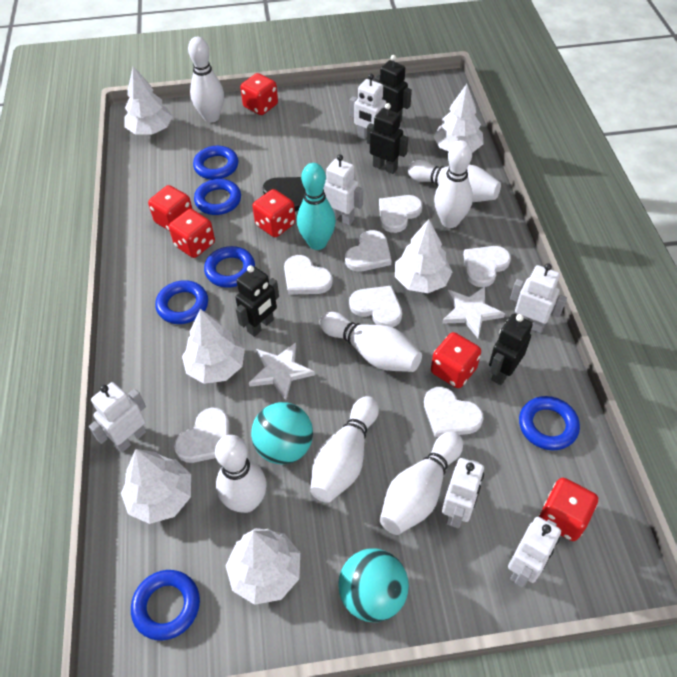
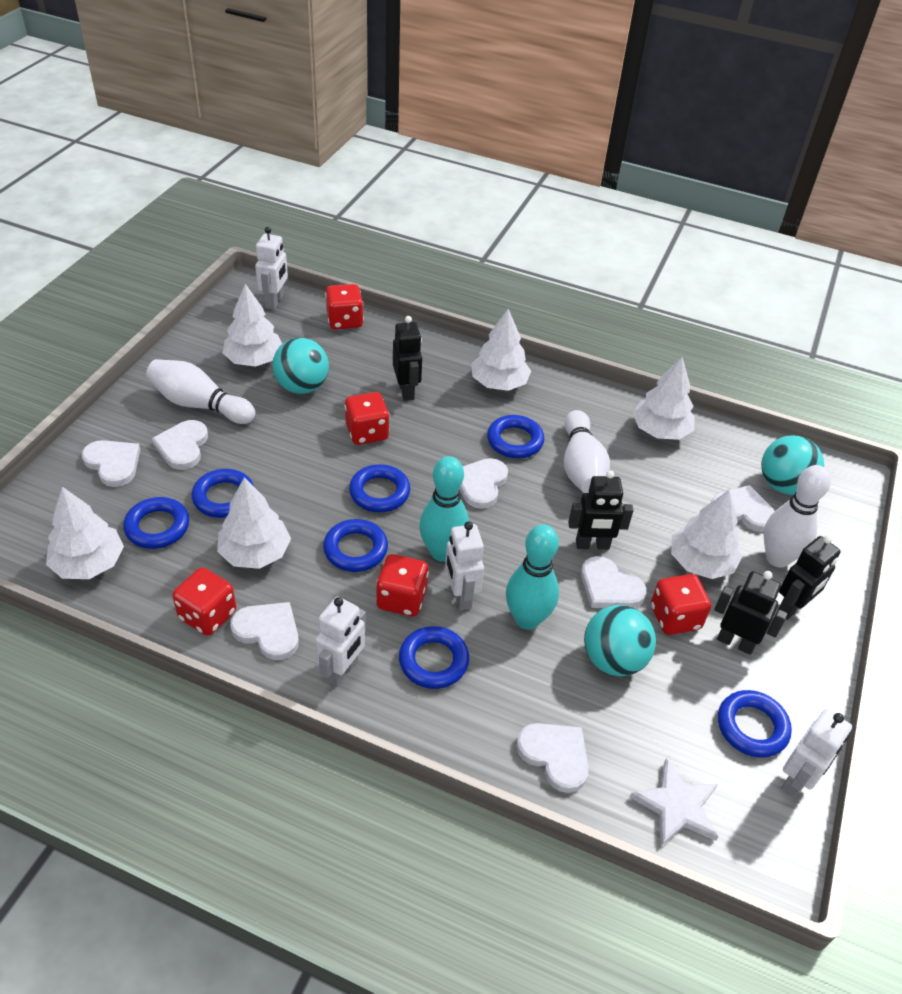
black heart: 1 -> 0
blue ring: 6 -> 7
red dice: 6 -> 5
turquoise ball: 2 -> 3
turquoise bowling pin: 1 -> 2
white bowling pin: 7 -> 3
white robot: 6 -> 4
white star: 2 -> 1

